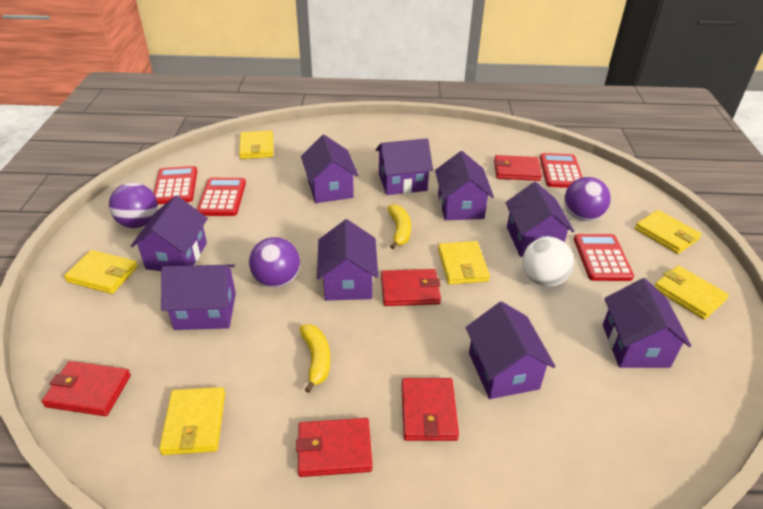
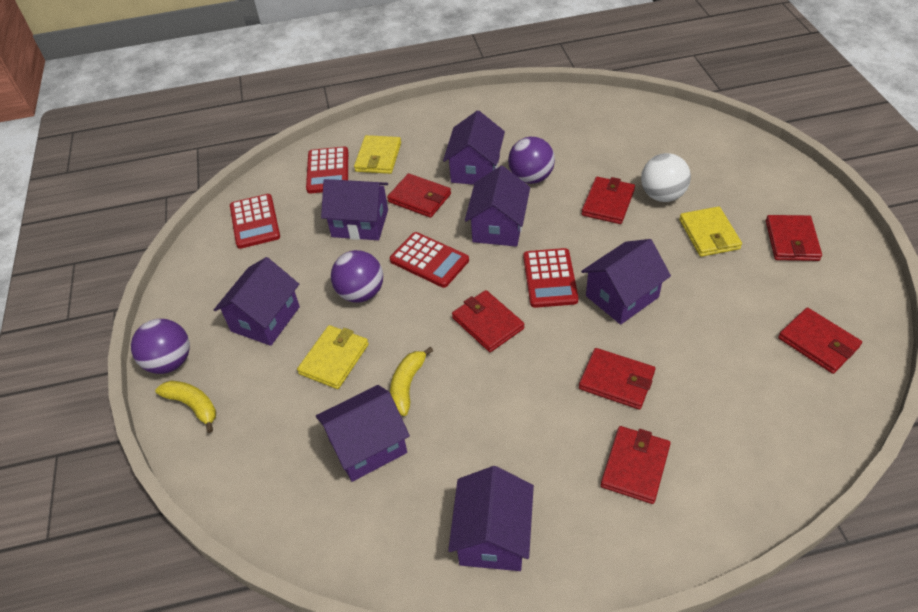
purple house: 9 -> 7
red wallet: 5 -> 7
yellow wallet: 6 -> 3

